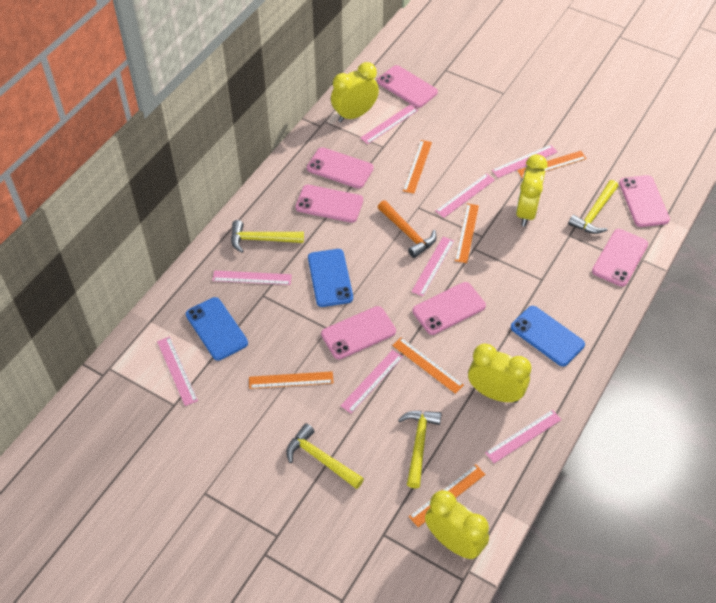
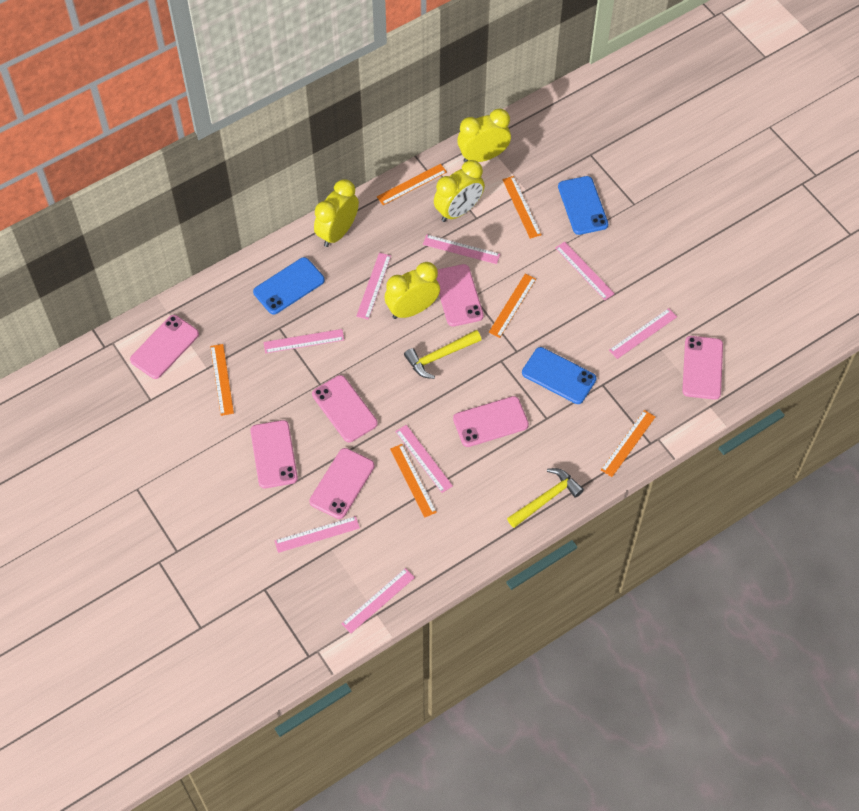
orange hammer: 1 -> 0
yellow hammer: 4 -> 2

